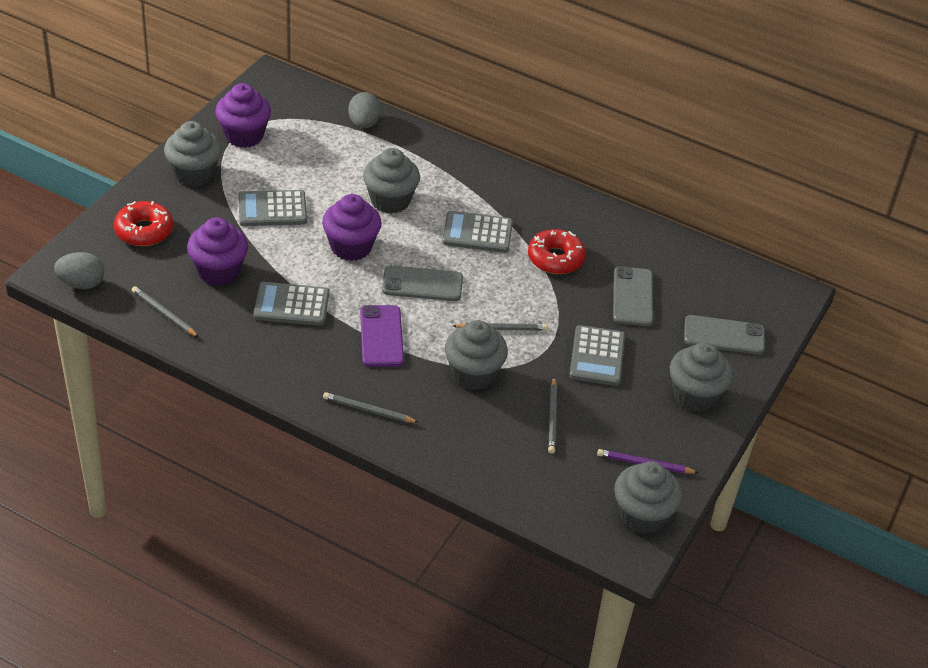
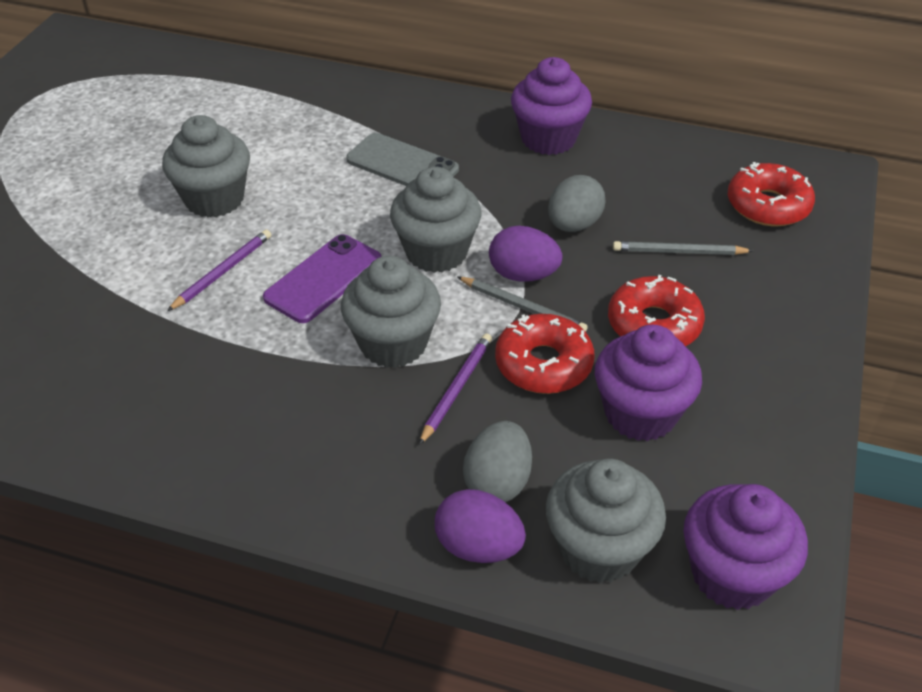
grey calculator: 4 -> 0
grey cupcake: 5 -> 4
grey pencil: 4 -> 2
grey phone: 3 -> 1
purple egg: 0 -> 2
purple pencil: 1 -> 2
red donut: 2 -> 3

